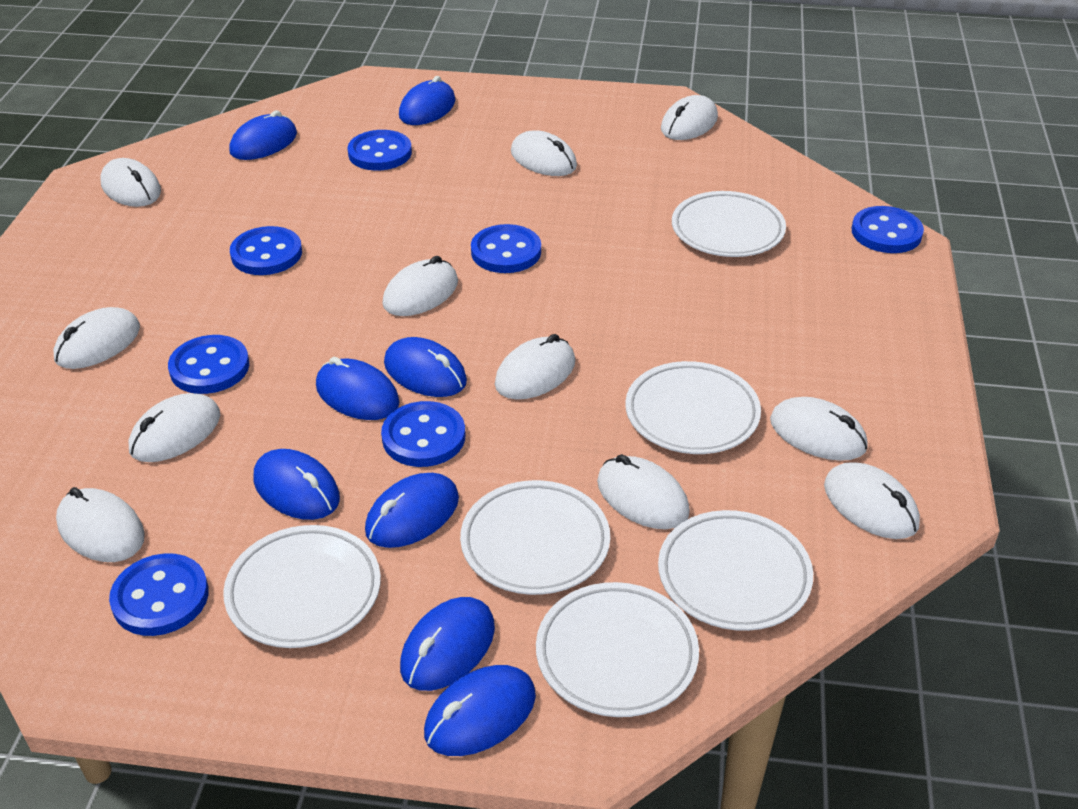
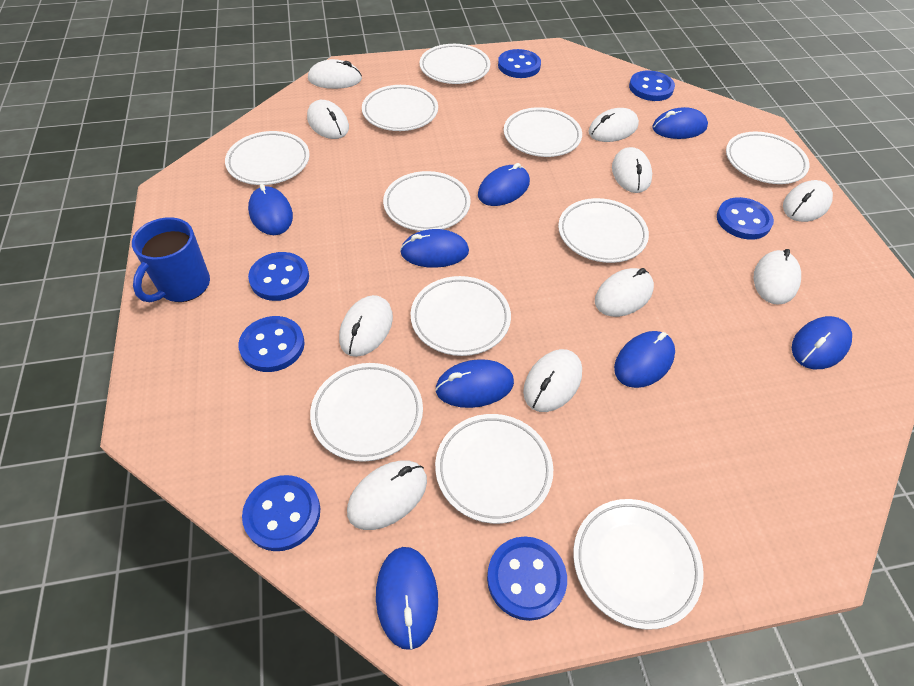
blue mug: 0 -> 1
white mouse: 11 -> 10
white plate: 6 -> 11

